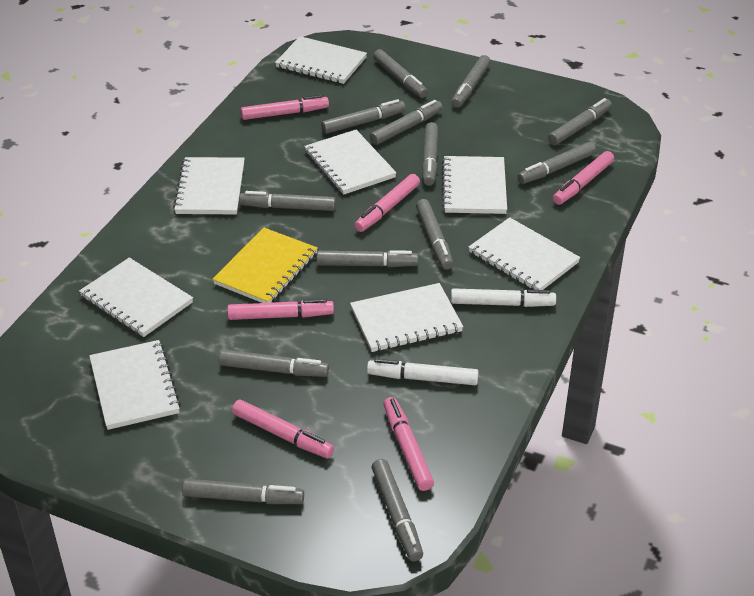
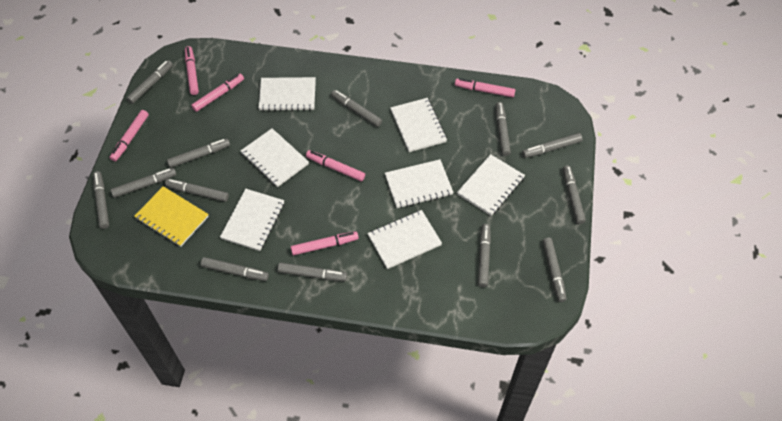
white marker: 2 -> 0
white notebook: 8 -> 7

